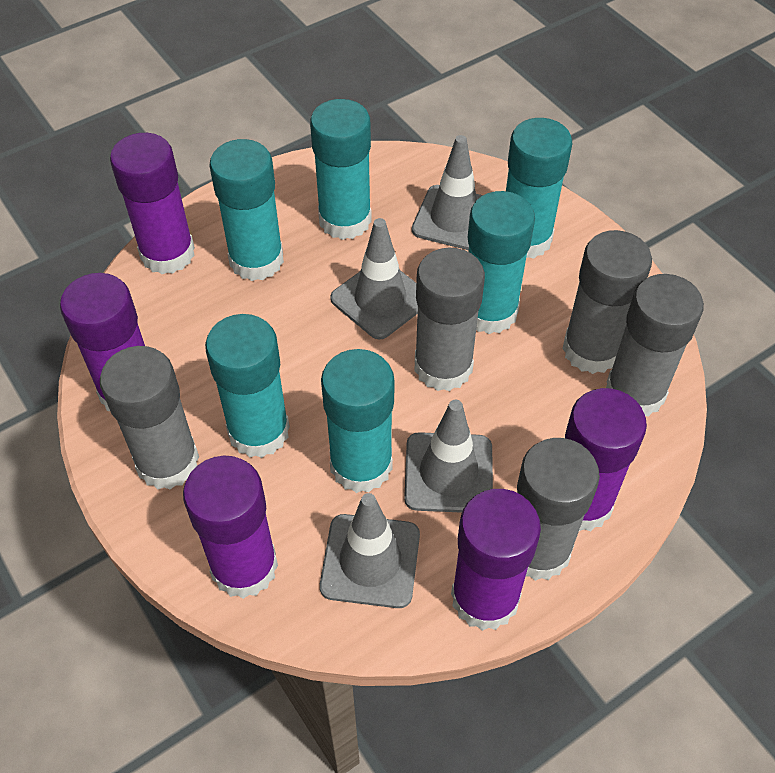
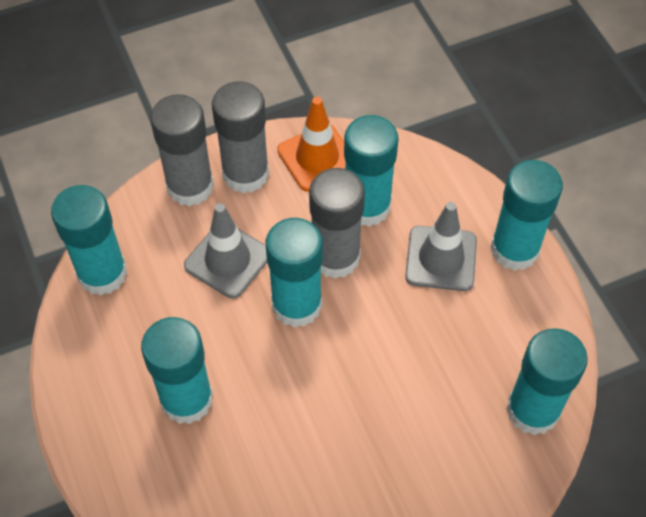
grey glue stick: 5 -> 3
grey traffic cone: 4 -> 2
orange traffic cone: 0 -> 1
purple glue stick: 5 -> 0

